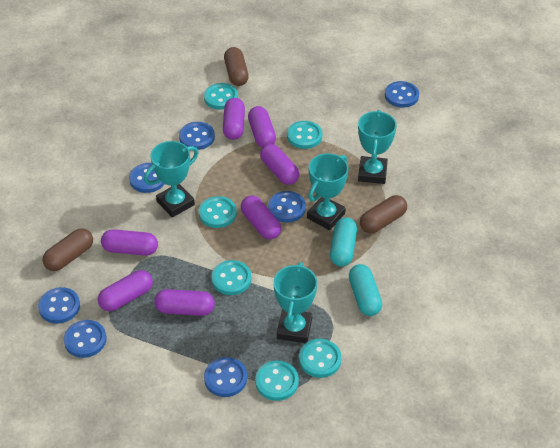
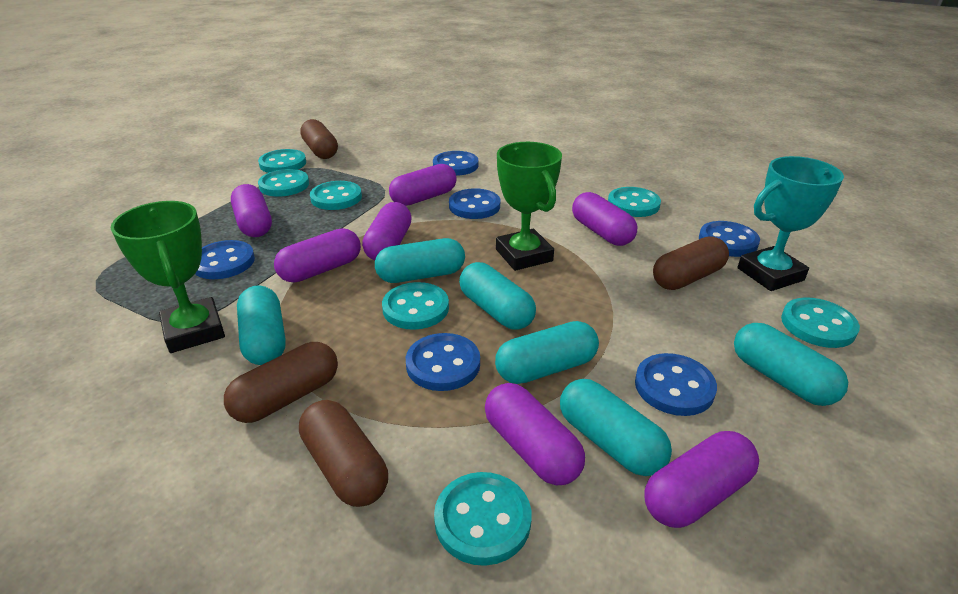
blue button: 7 -> 6
brown capsule: 3 -> 4
green trophy: 0 -> 2
turquoise button: 6 -> 7
turquoise capsule: 2 -> 6
turquoise trophy: 4 -> 1

